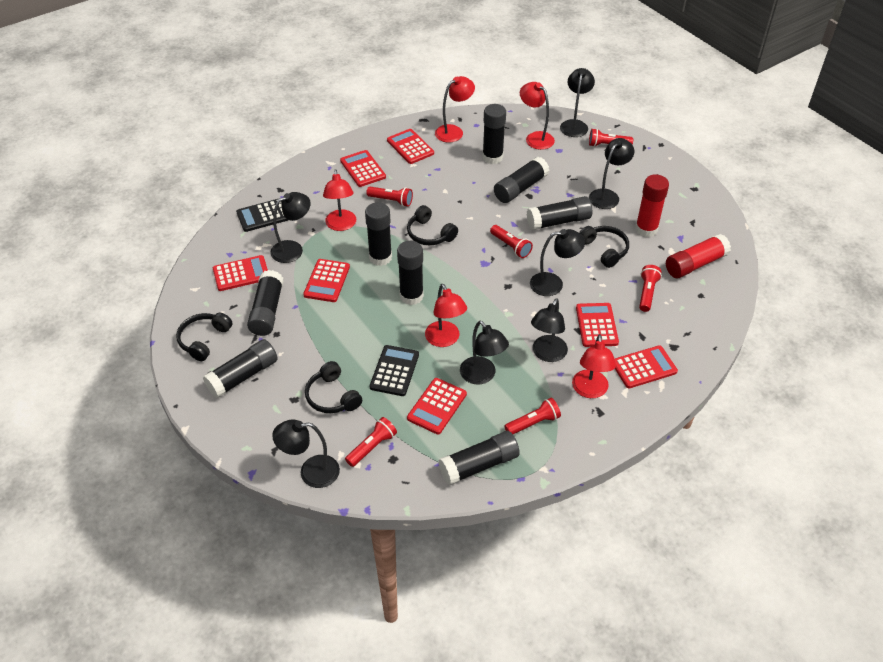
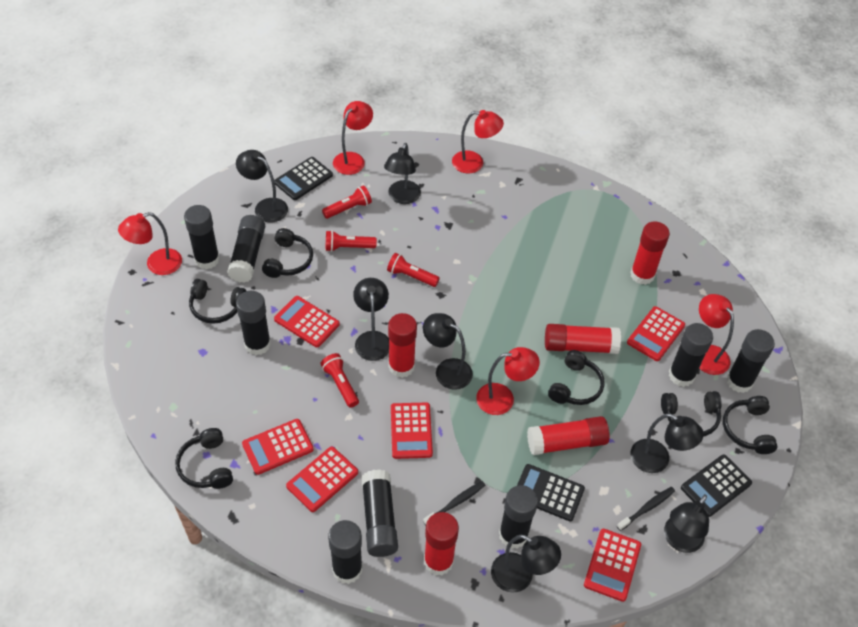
black calculator: 2 -> 3
black headphones: 4 -> 6
black toothbrush: 0 -> 2
red calculator: 7 -> 6
red flashlight: 6 -> 4
red glue stick: 2 -> 5

